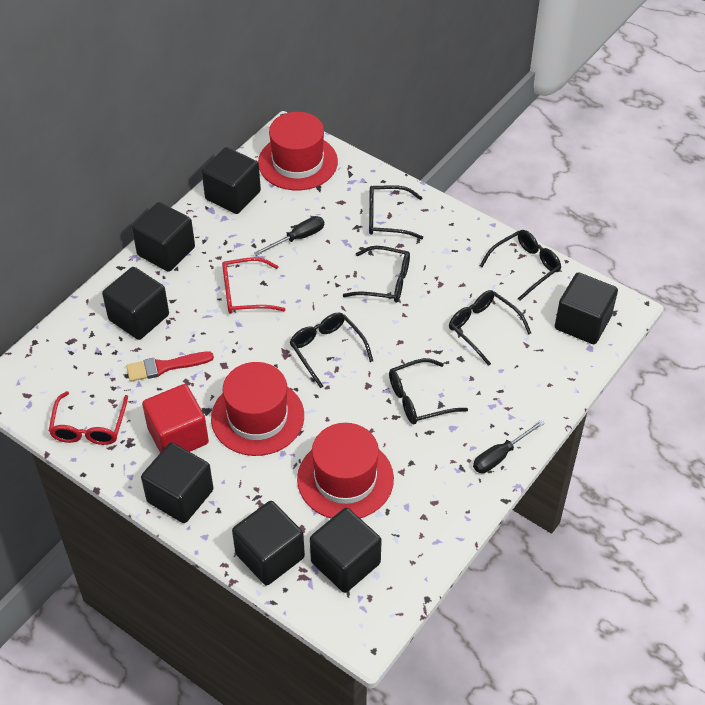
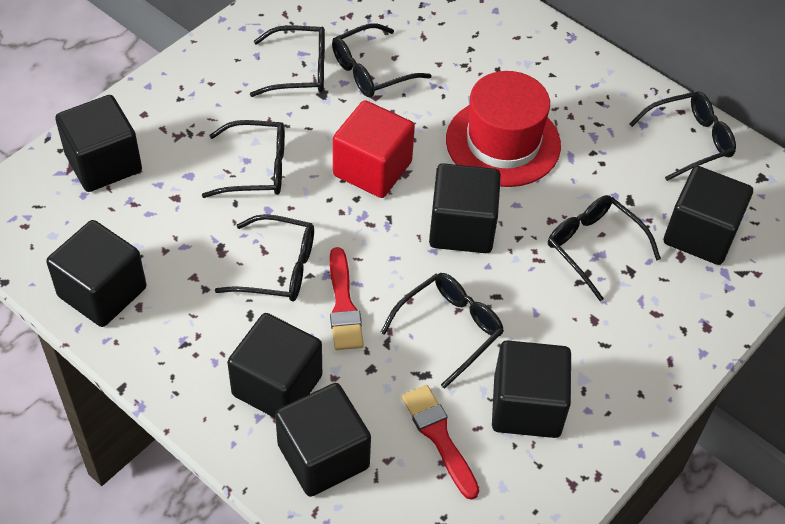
black glasses: 6 -> 7
black screwdriver: 2 -> 0
red brush: 1 -> 2
red glasses: 2 -> 0
red hat: 3 -> 1

